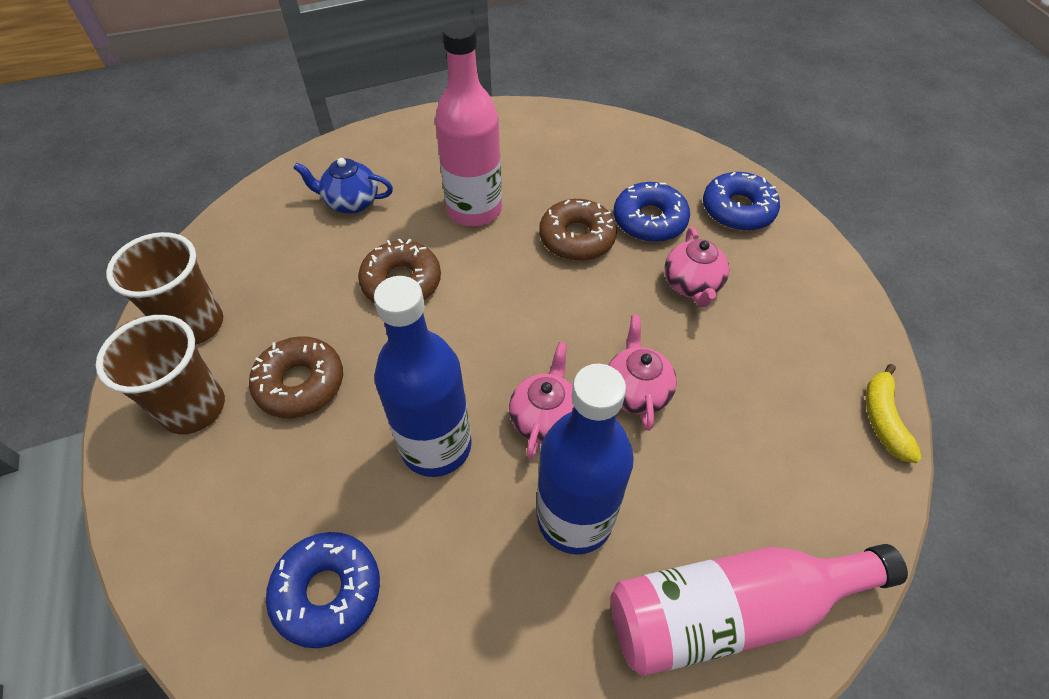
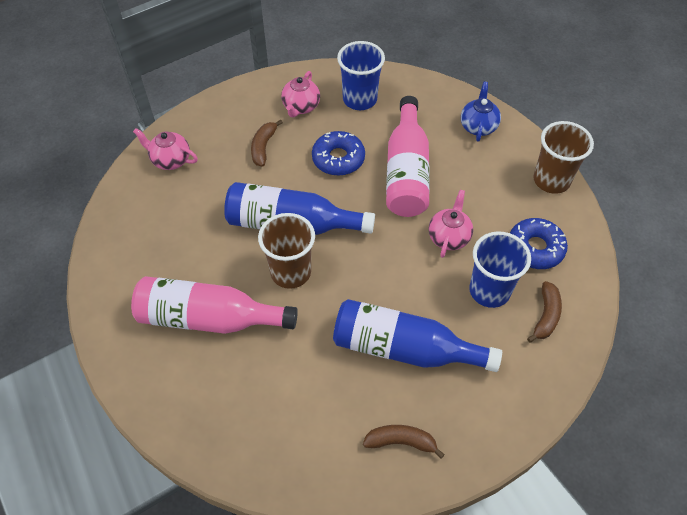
blue cup: 0 -> 2
blue donut: 3 -> 2
brown banana: 0 -> 3
brown donut: 3 -> 0
yellow banana: 1 -> 0

